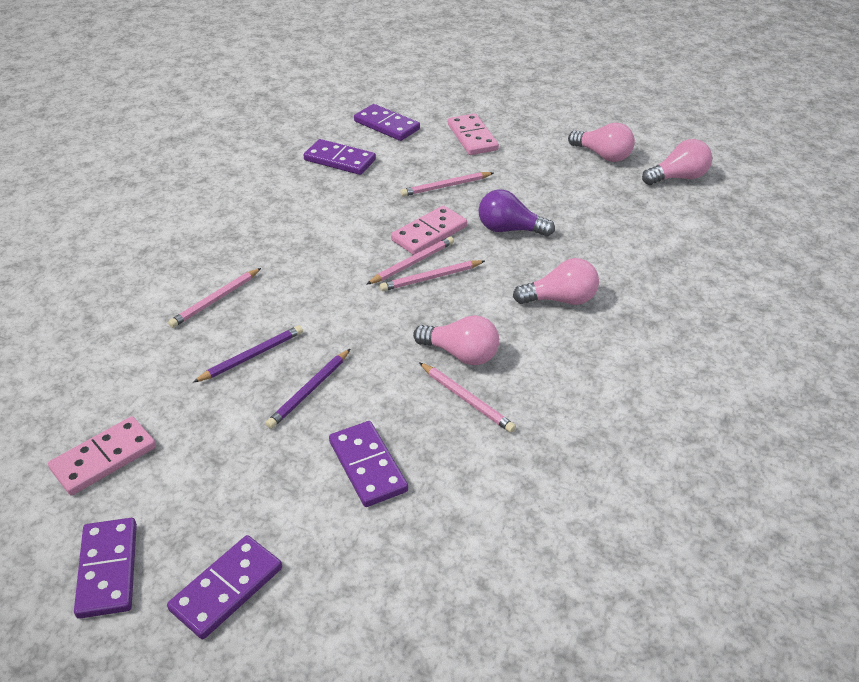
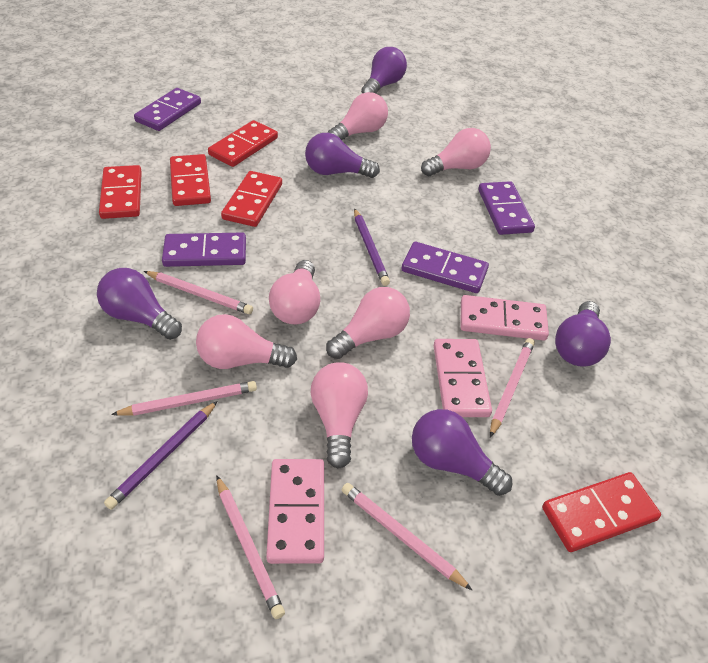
pink light bulb: 4 -> 6
purple domino: 5 -> 4
purple light bulb: 1 -> 5
red domino: 0 -> 5

